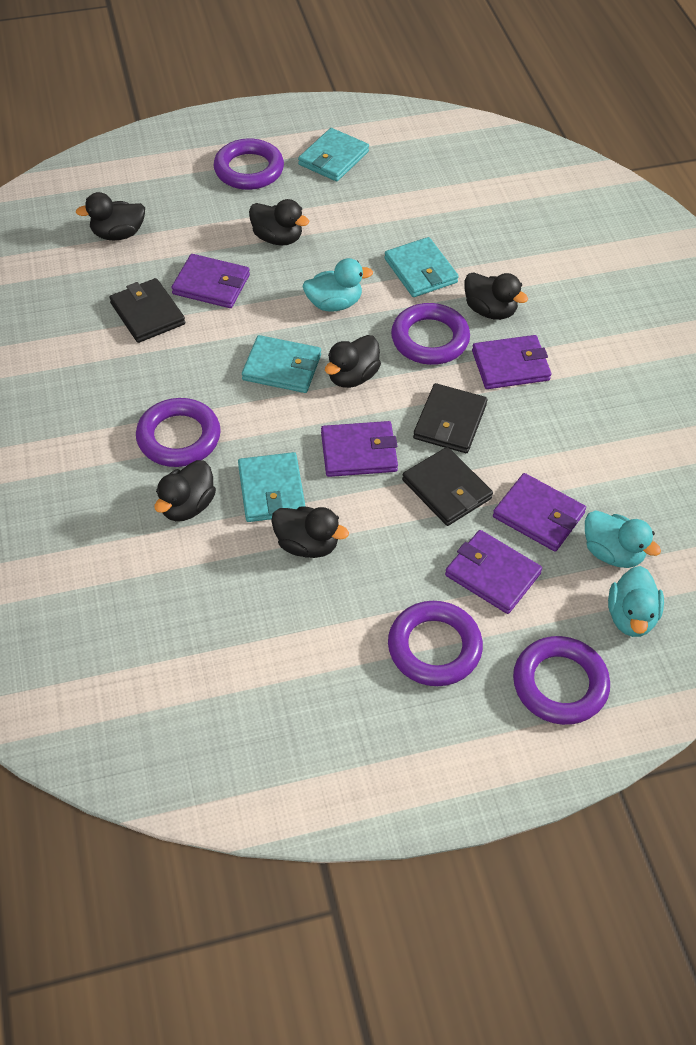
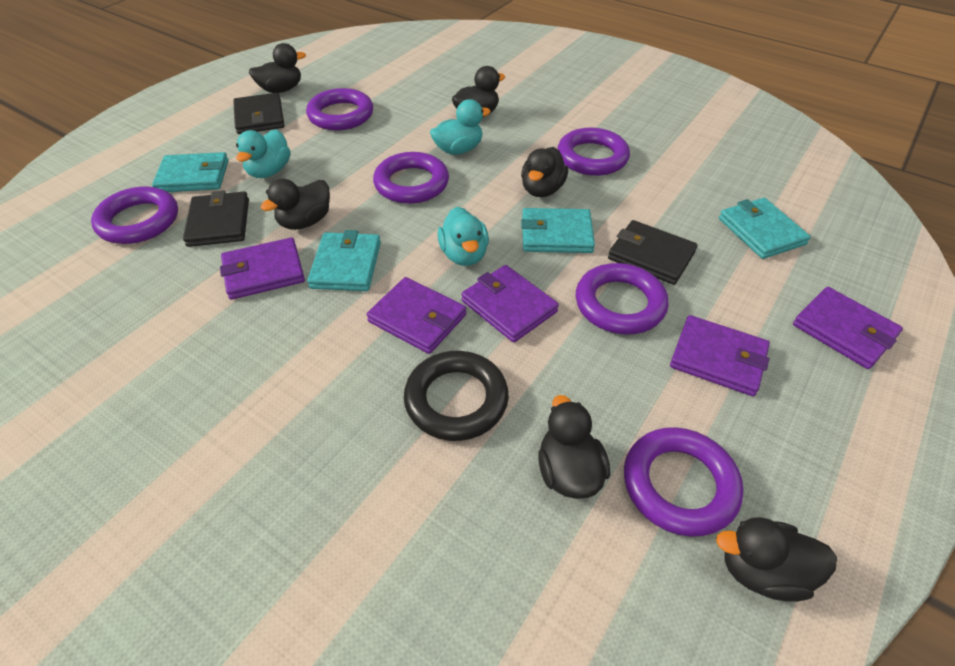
black ring: 0 -> 1
purple ring: 5 -> 6

